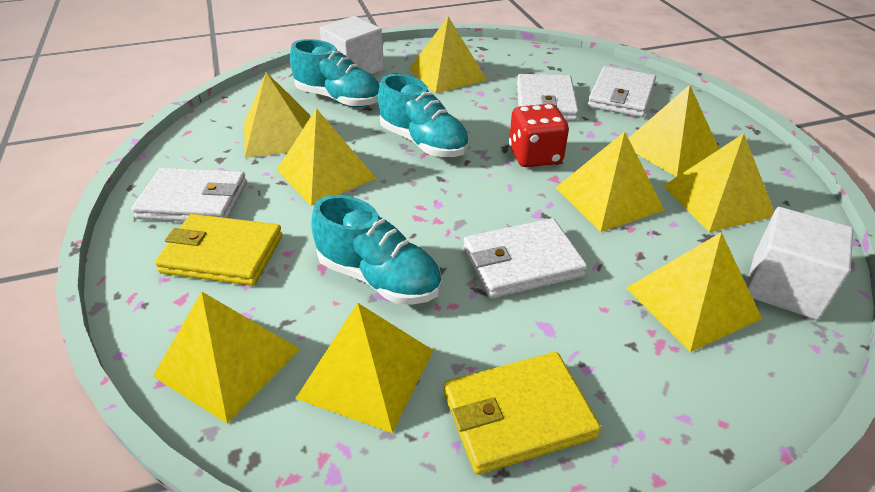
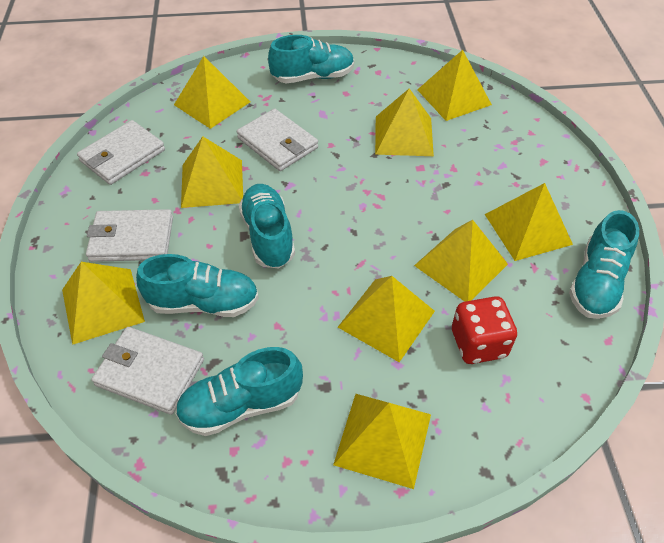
turquoise shoe: 3 -> 5
white cube: 2 -> 0
yellow wallet: 2 -> 0

